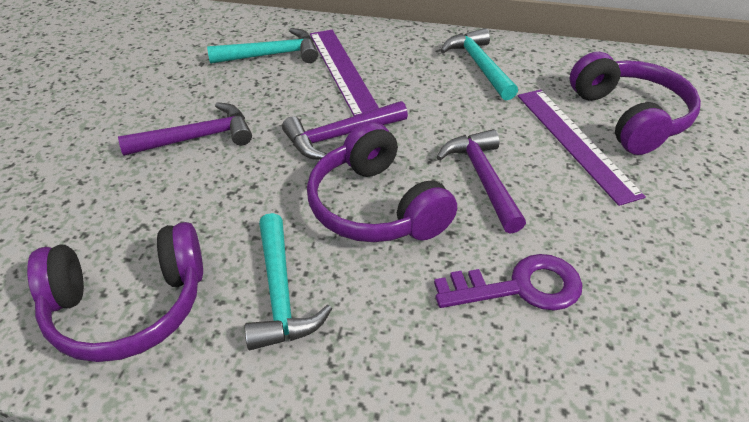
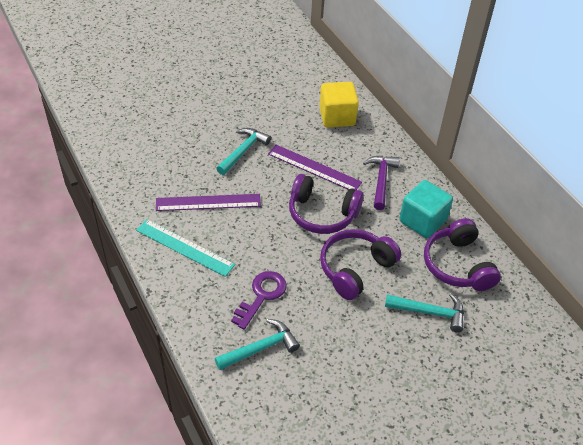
purple hammer: 3 -> 1
turquoise cube: 0 -> 1
turquoise ruler: 0 -> 1
yellow cube: 0 -> 1

